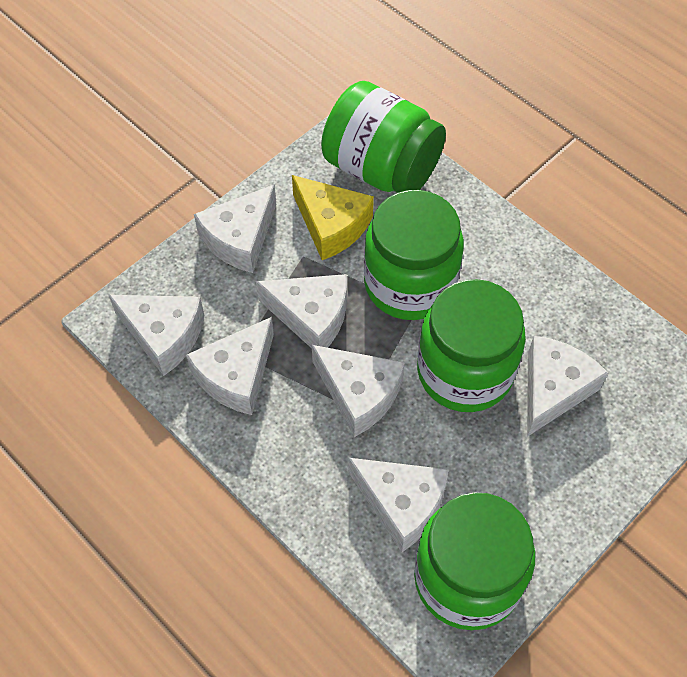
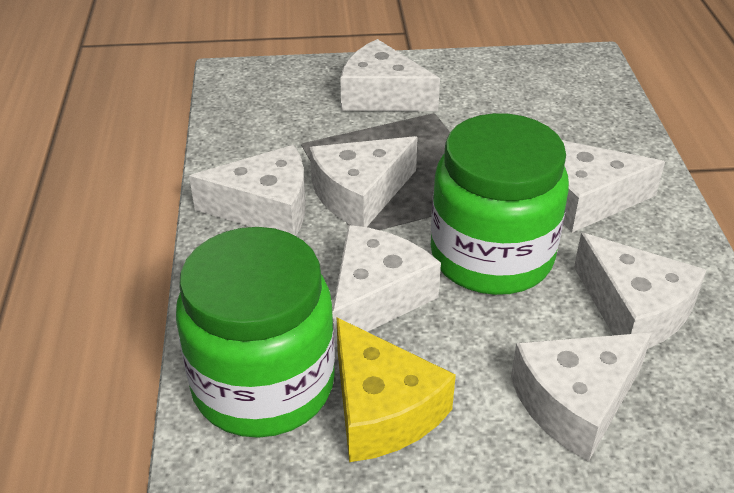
green jar: 4 -> 2

